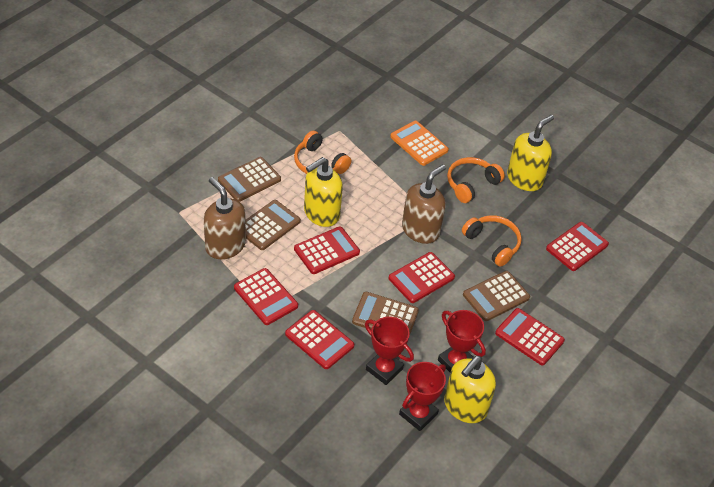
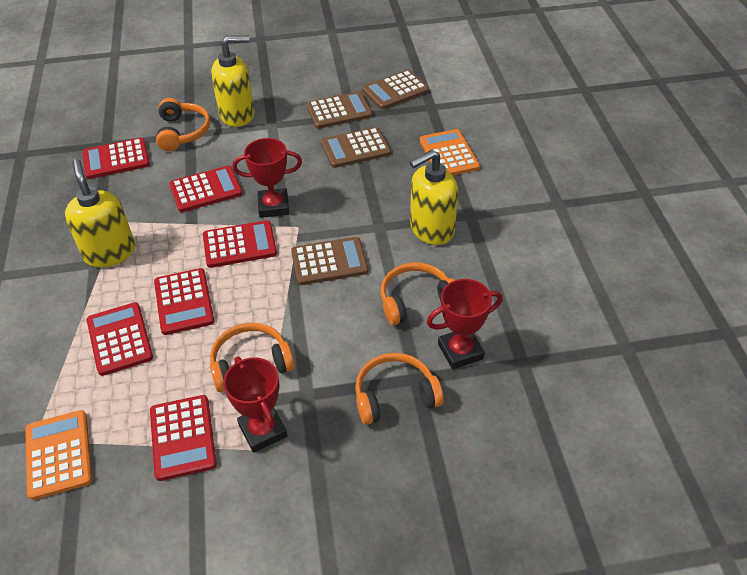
brown soap dispenser: 2 -> 0
orange calculator: 1 -> 2
orange headphones: 3 -> 4

